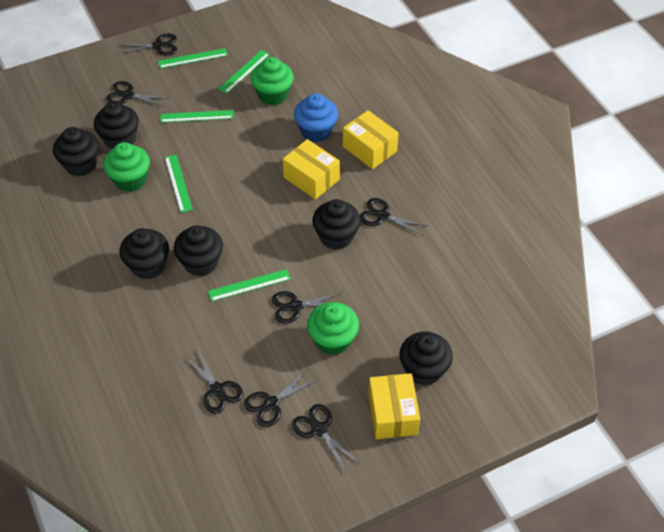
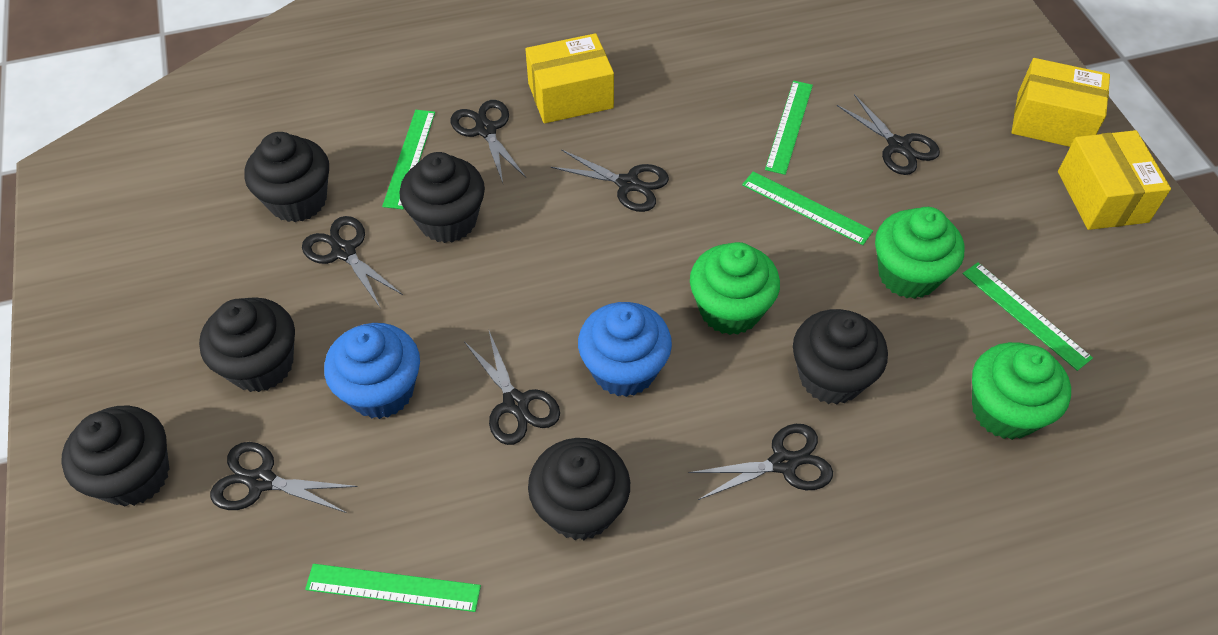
blue cupcake: 1 -> 2

